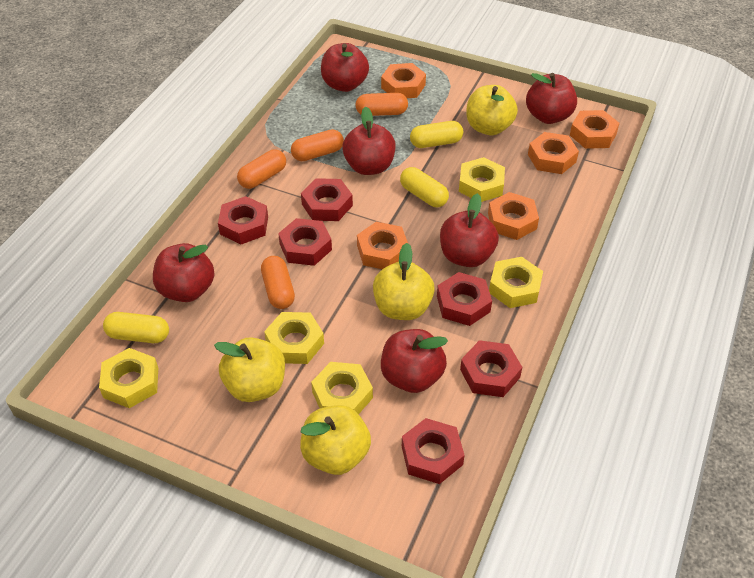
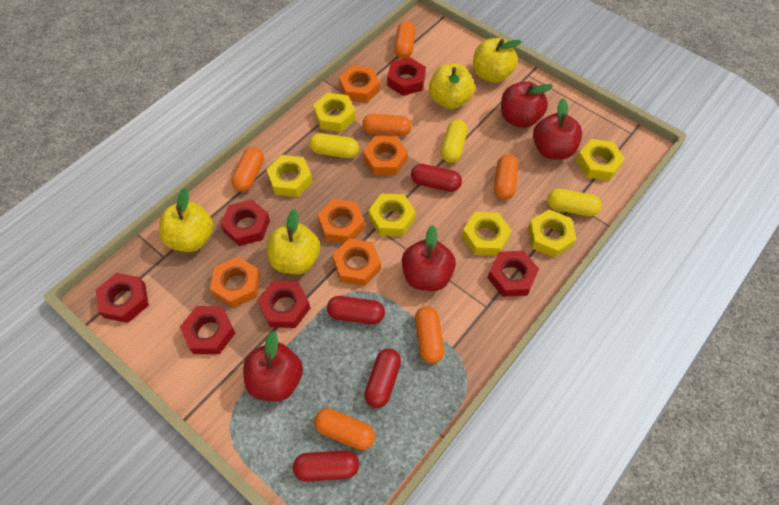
orange capsule: 4 -> 6
red apple: 6 -> 4
red capsule: 0 -> 4
yellow nut: 5 -> 6

